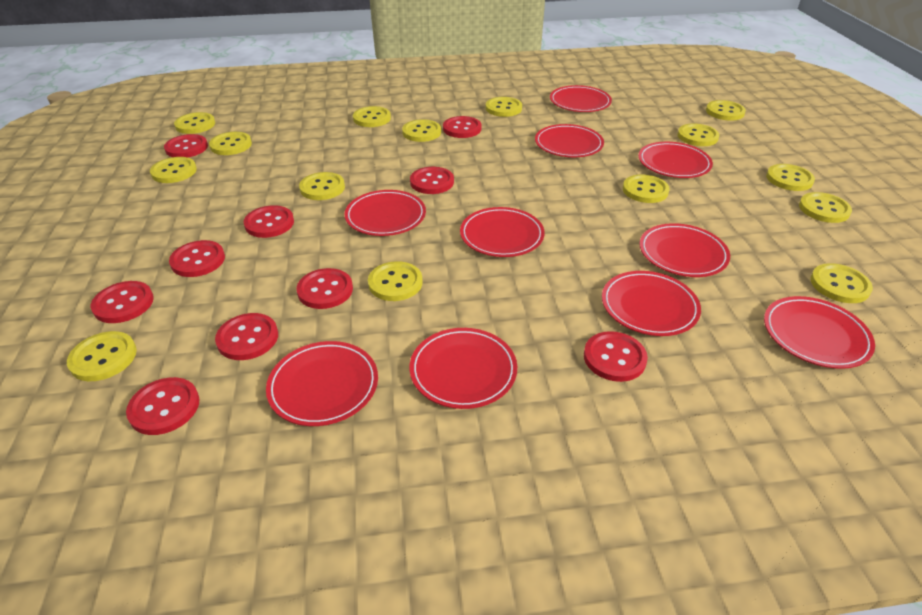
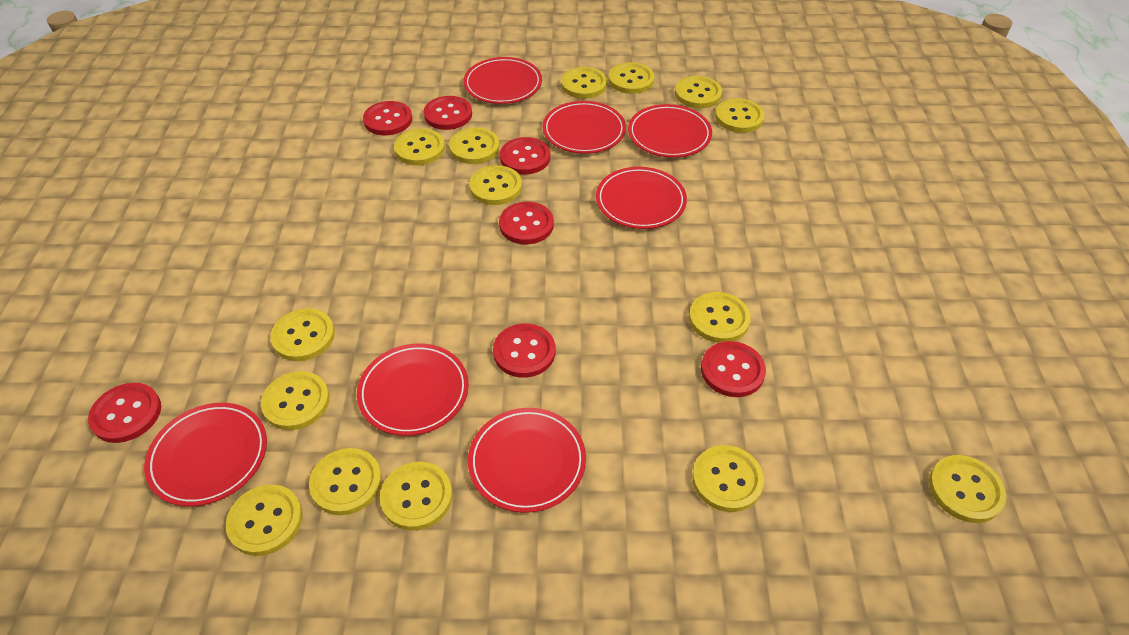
red button: 10 -> 7
red plate: 10 -> 7

